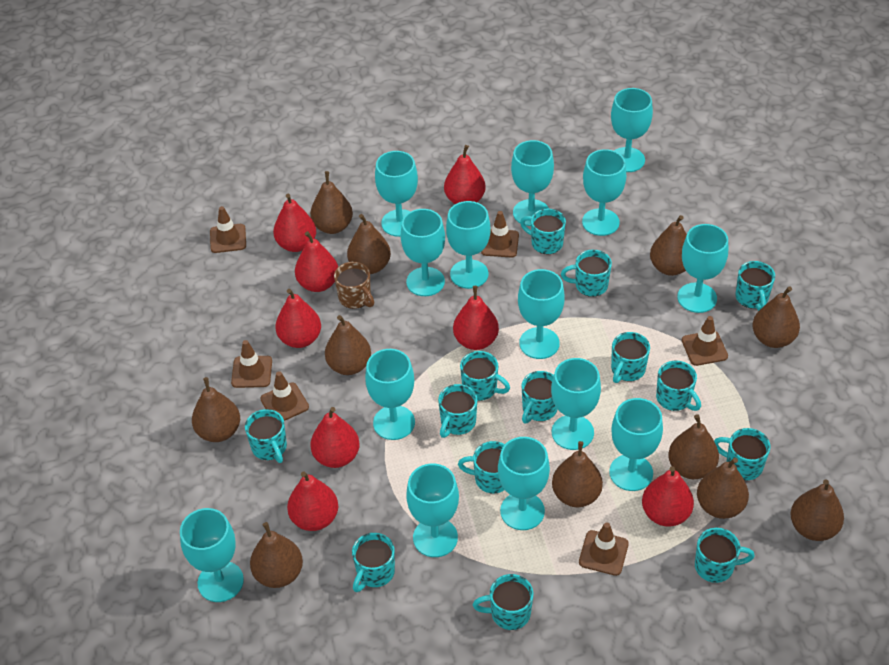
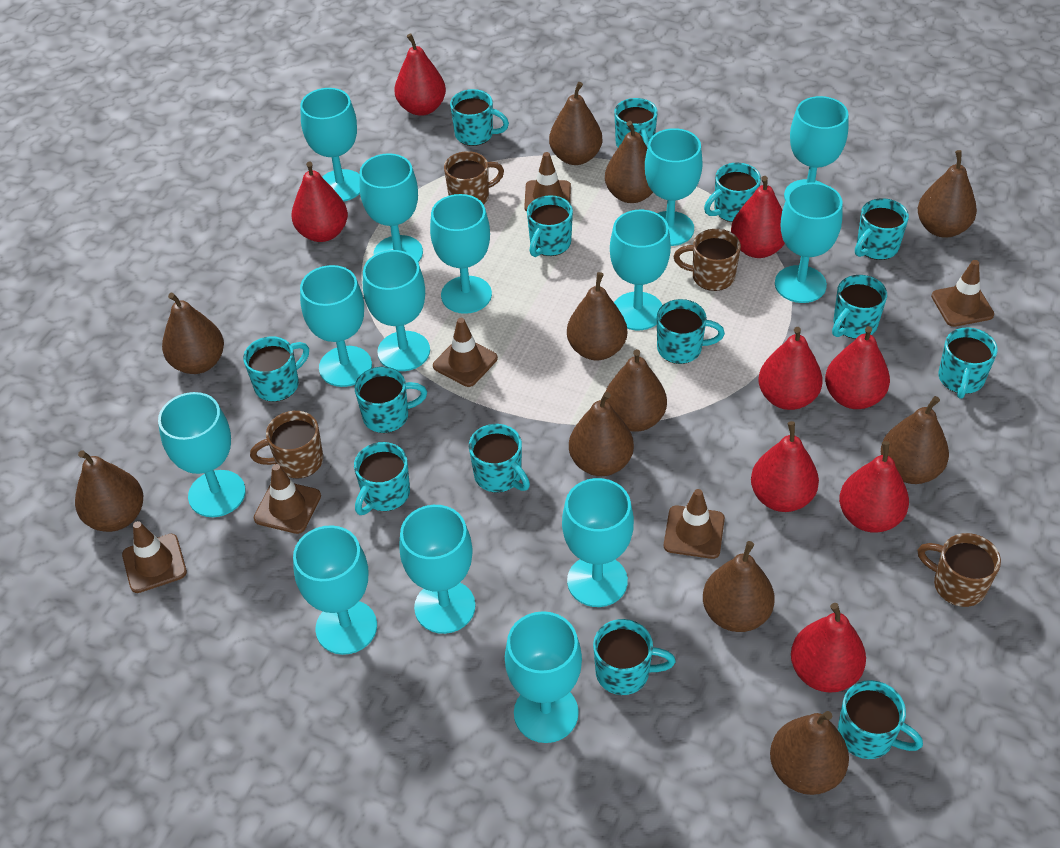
brown mug: 1 -> 4

